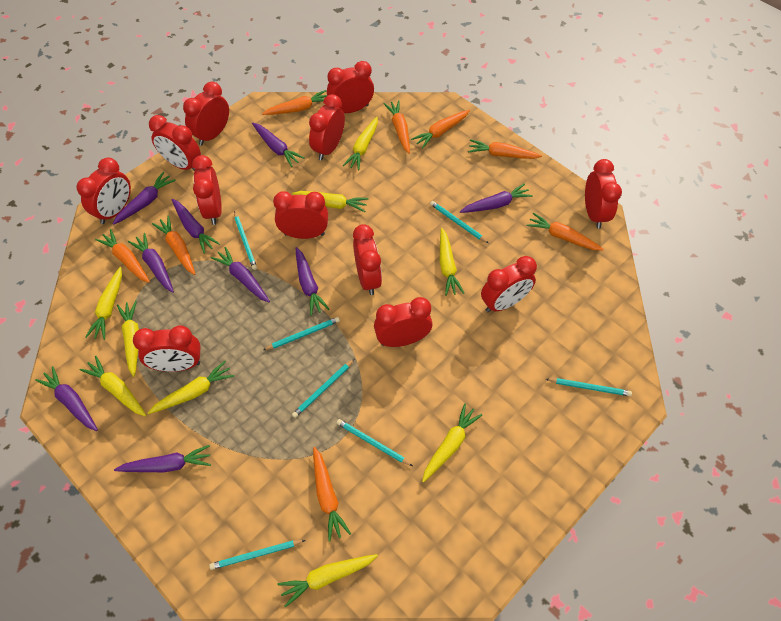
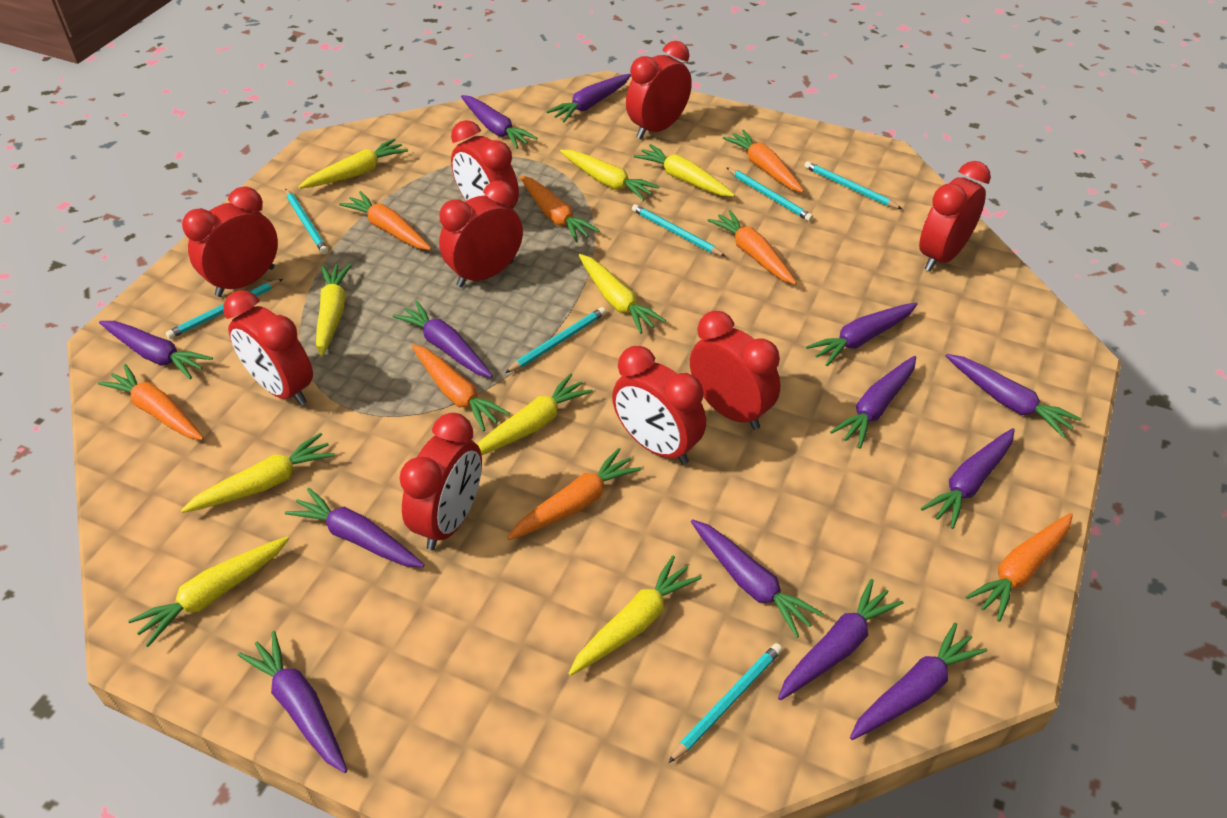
purple carrot: 9 -> 13
red clock: 12 -> 9

